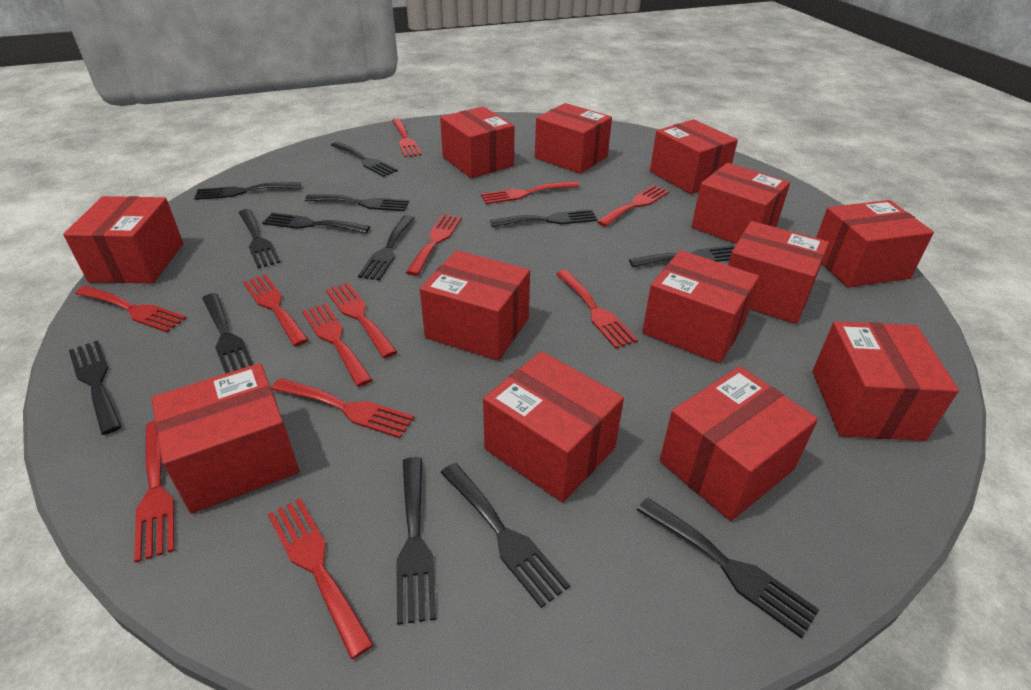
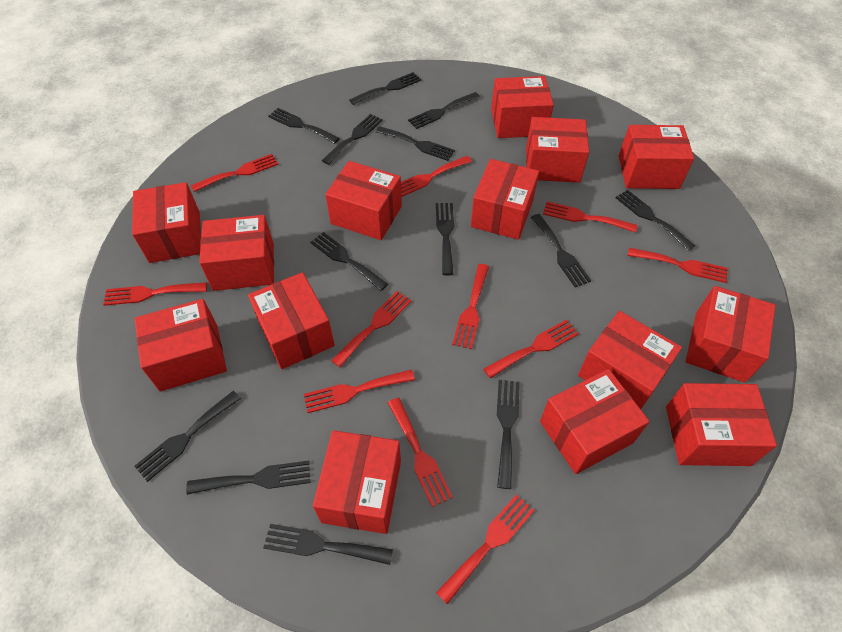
red box: 13 -> 14
red fork: 12 -> 11

